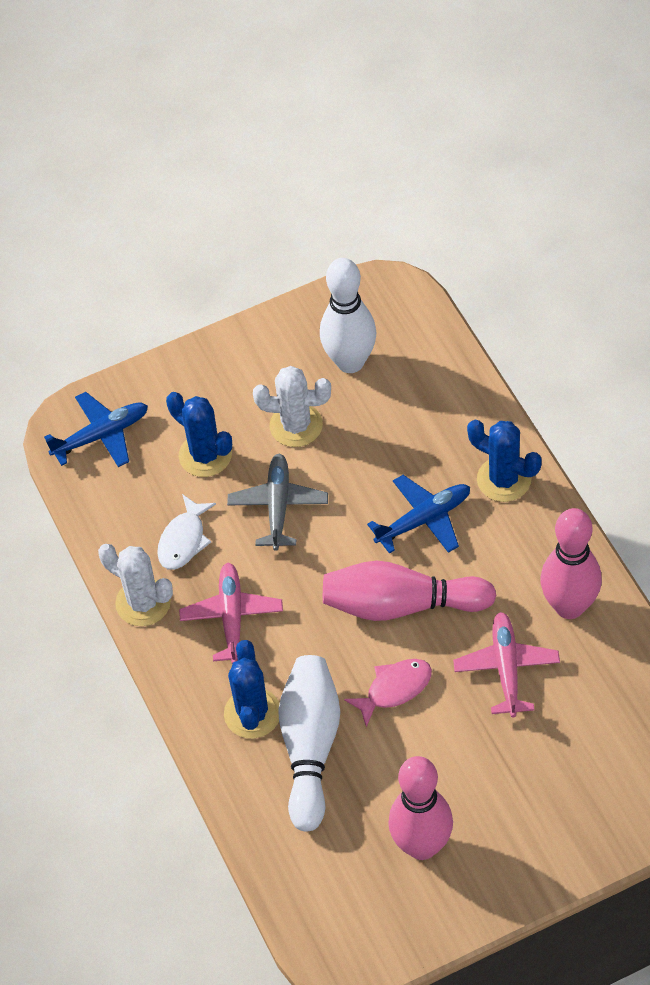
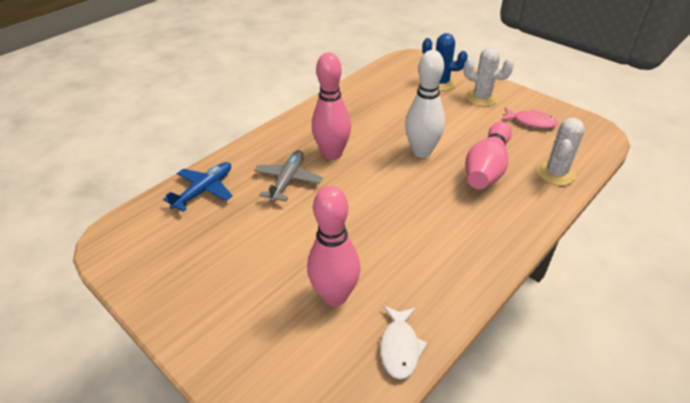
blue cactus: 3 -> 1
blue plane: 2 -> 1
pink plane: 2 -> 0
white bowling pin: 2 -> 1

